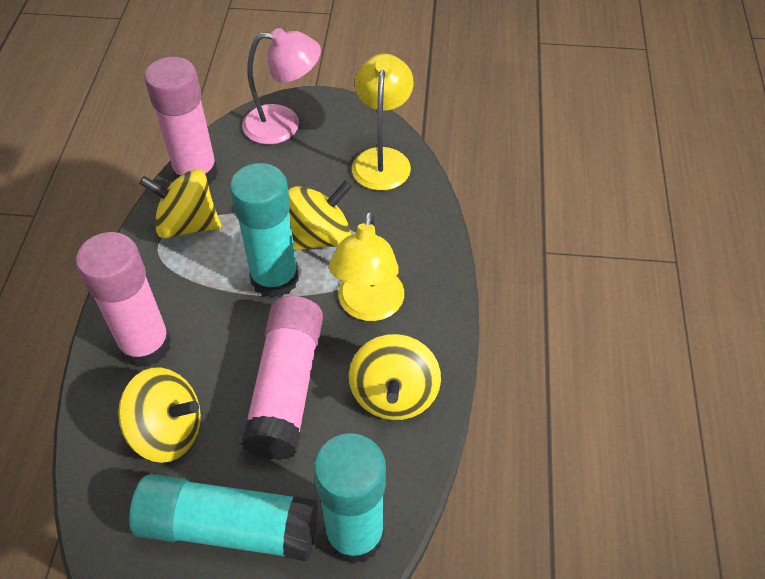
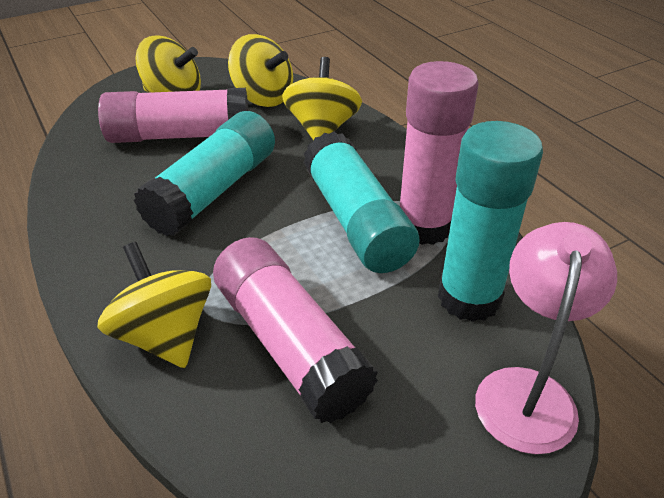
yellow lamp: 2 -> 0

